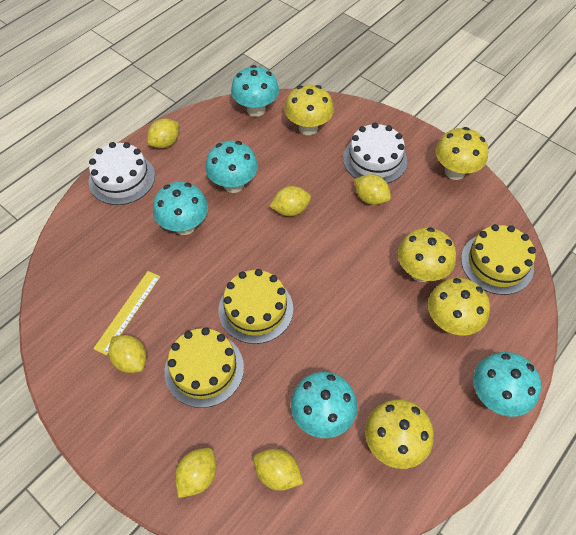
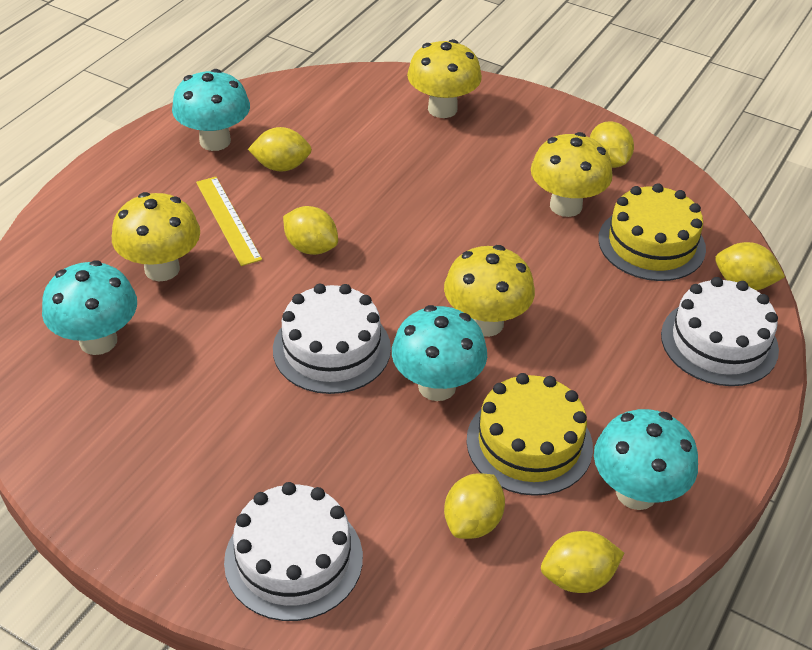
turquoise mushroom: 5 -> 4
white cake: 2 -> 3
yellow cake: 3 -> 2
yellow mushroom: 5 -> 4

